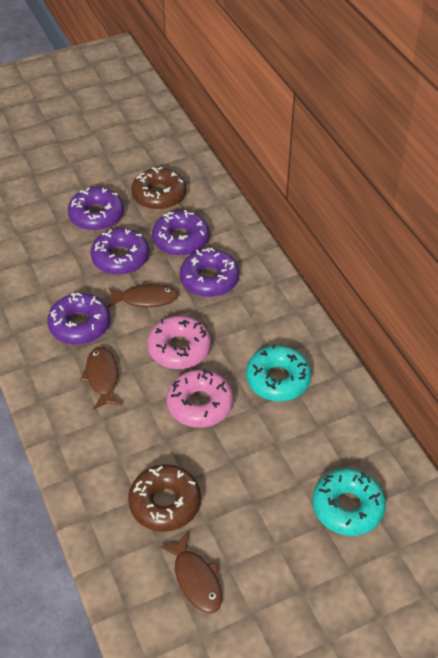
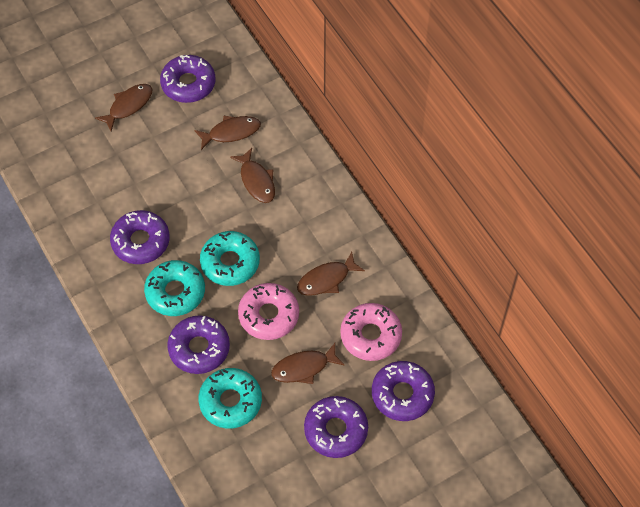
brown donut: 2 -> 0
brown fish: 3 -> 5
turquoise donut: 2 -> 3

